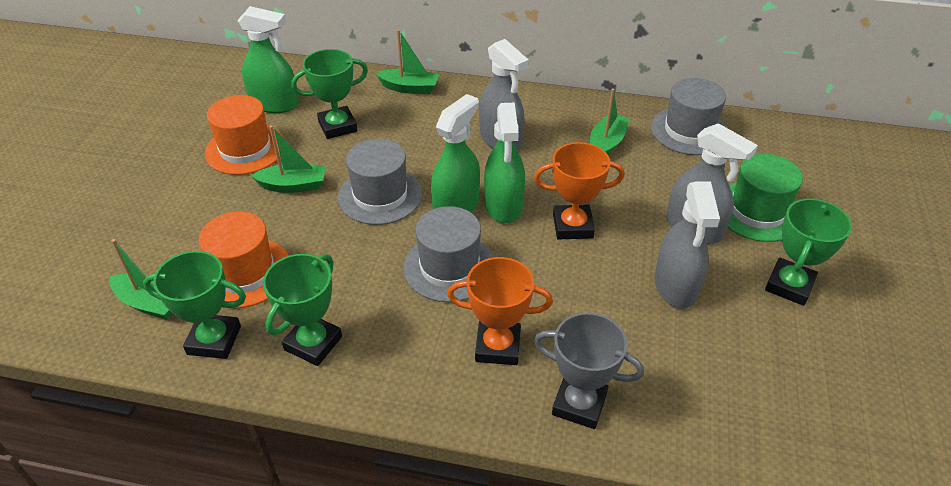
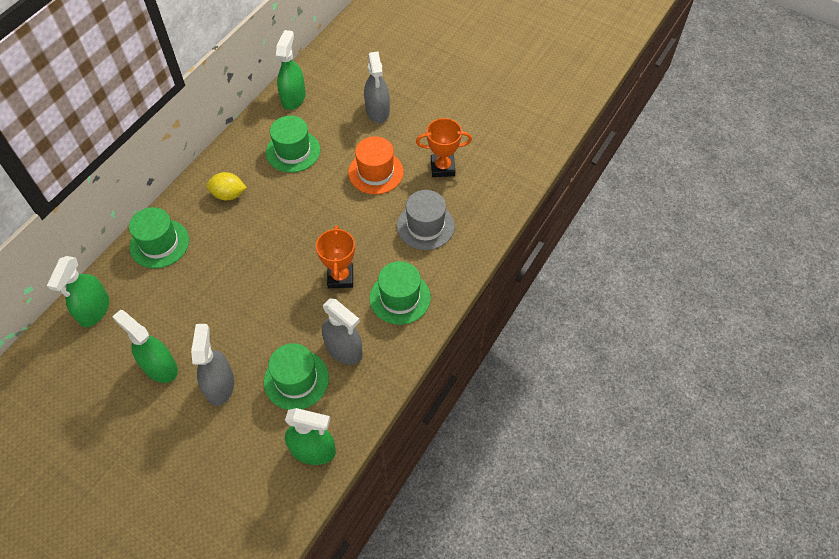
green boat: 4 -> 0
green hat: 1 -> 4
green spray bottle: 3 -> 4
green trophy: 4 -> 0
grey hat: 3 -> 1
grey trophy: 1 -> 0
orange hat: 2 -> 1
yellow lemon: 0 -> 1

